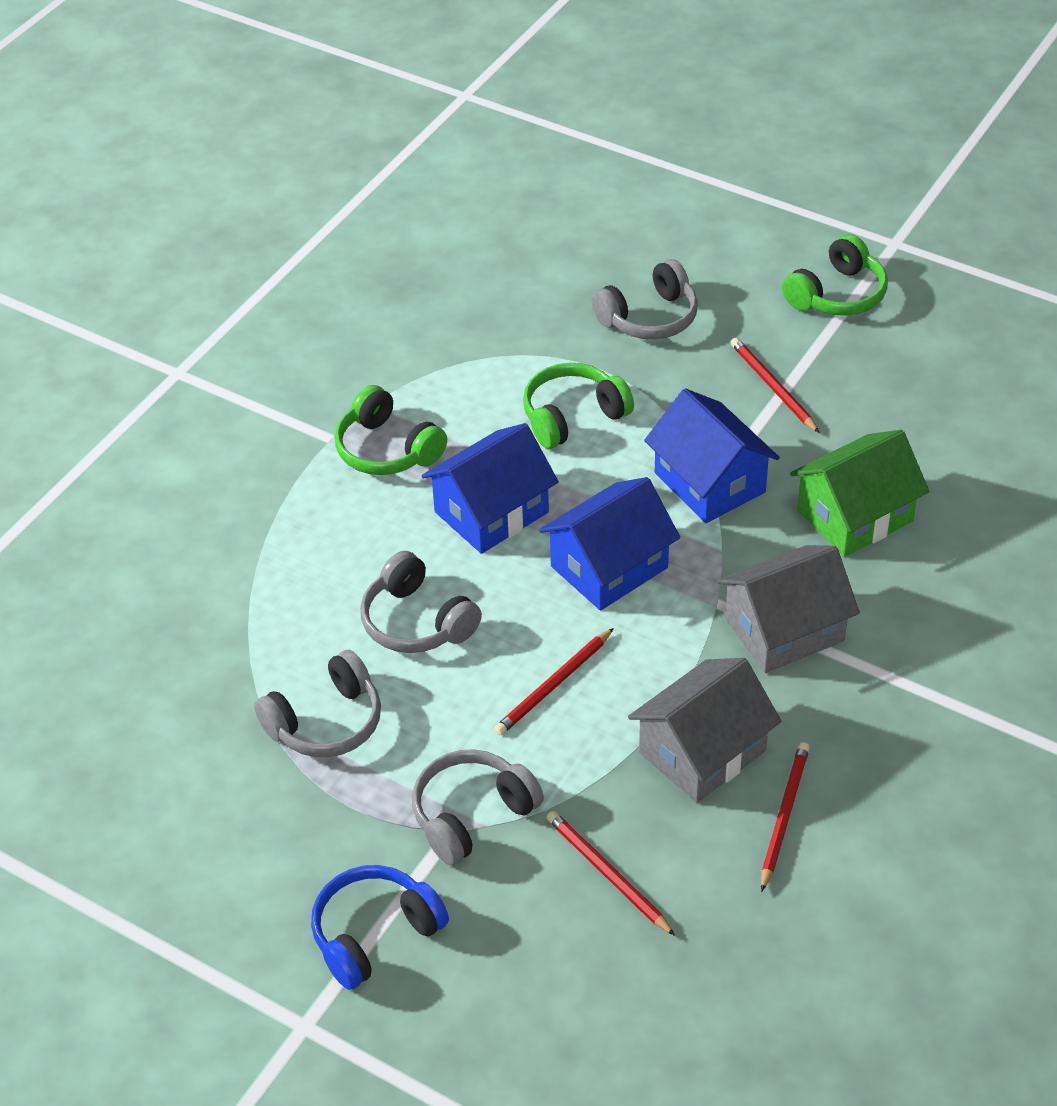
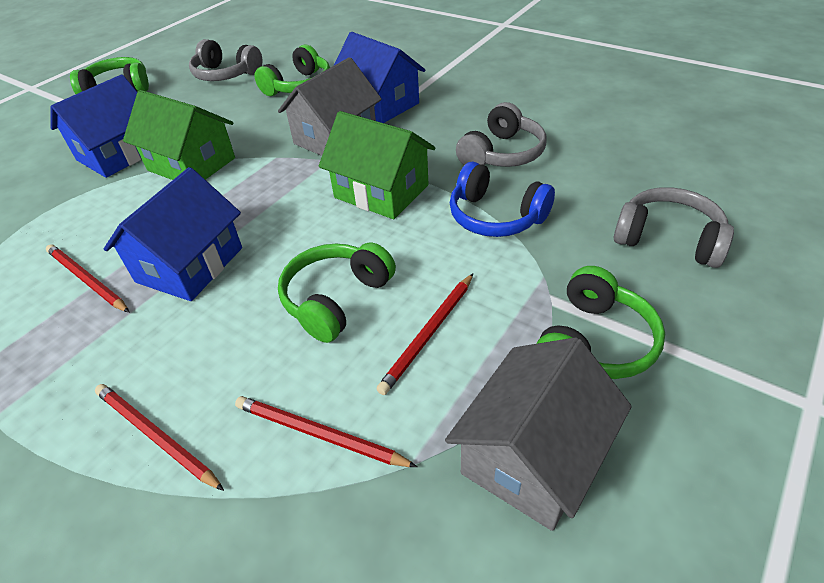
green headphones: 3 -> 4
green house: 1 -> 2
grey headphones: 4 -> 3

